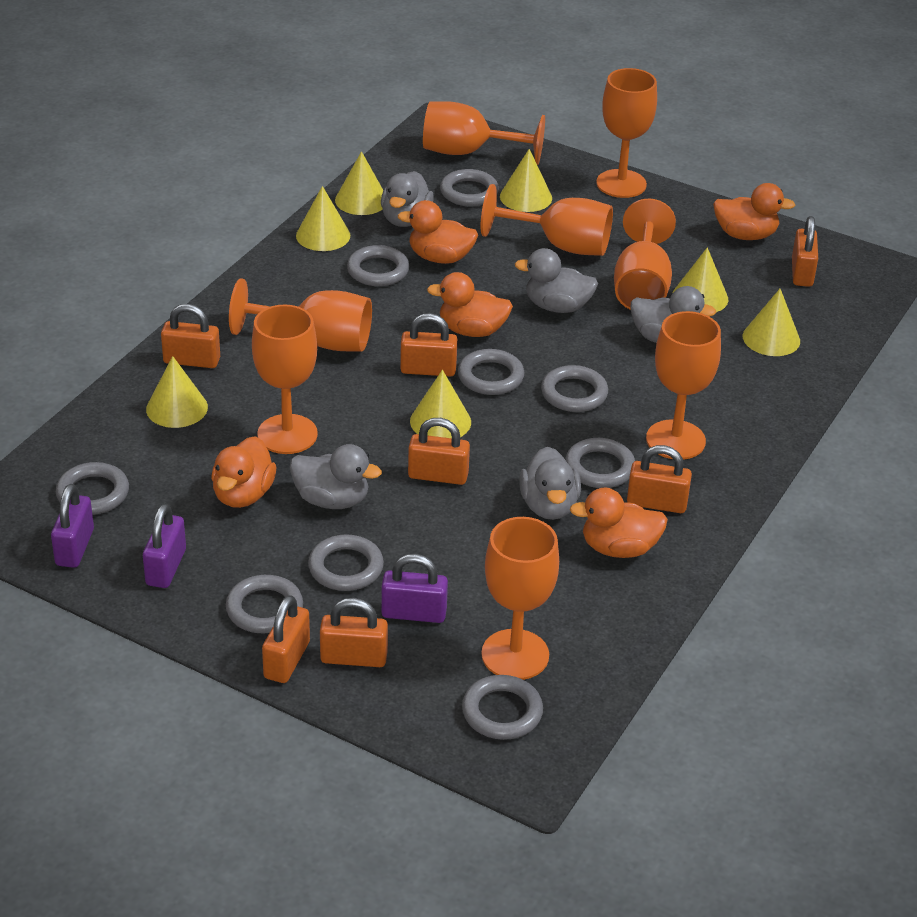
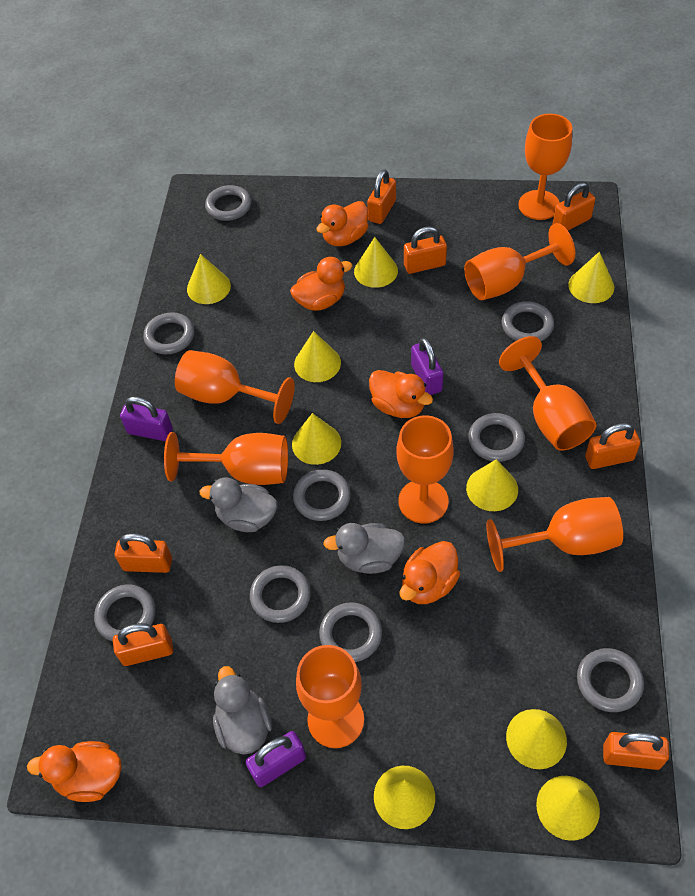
grey duck: 5 -> 3
yellow cone: 7 -> 9

